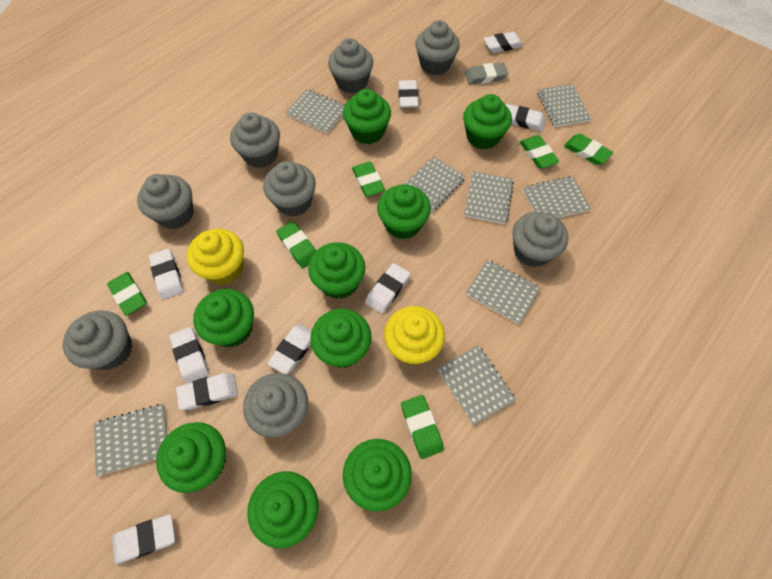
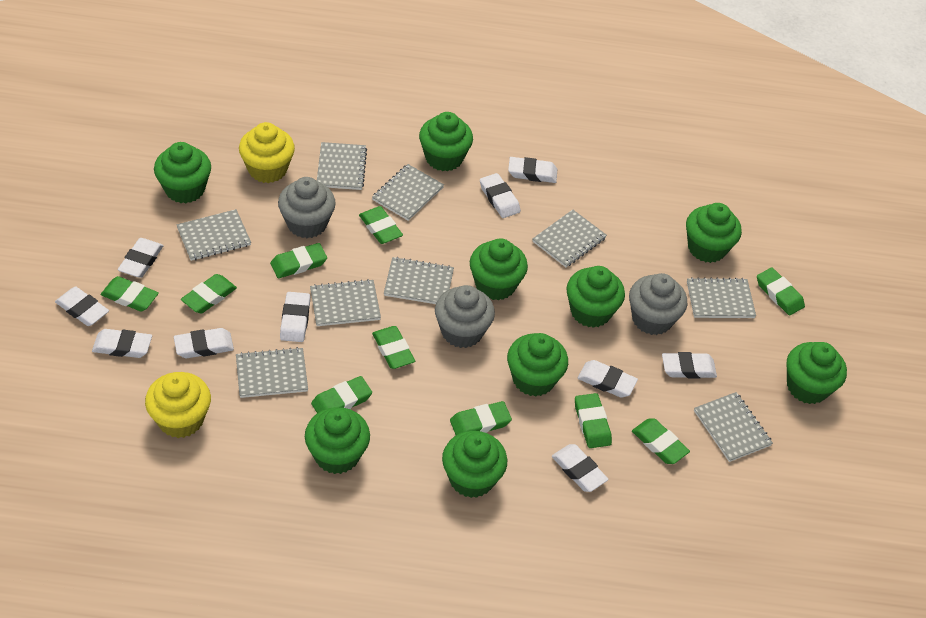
green eraser: 6 -> 10
grey cupcake: 8 -> 3
grey eraser: 1 -> 0
grey notebook: 8 -> 9
white eraser: 9 -> 10

